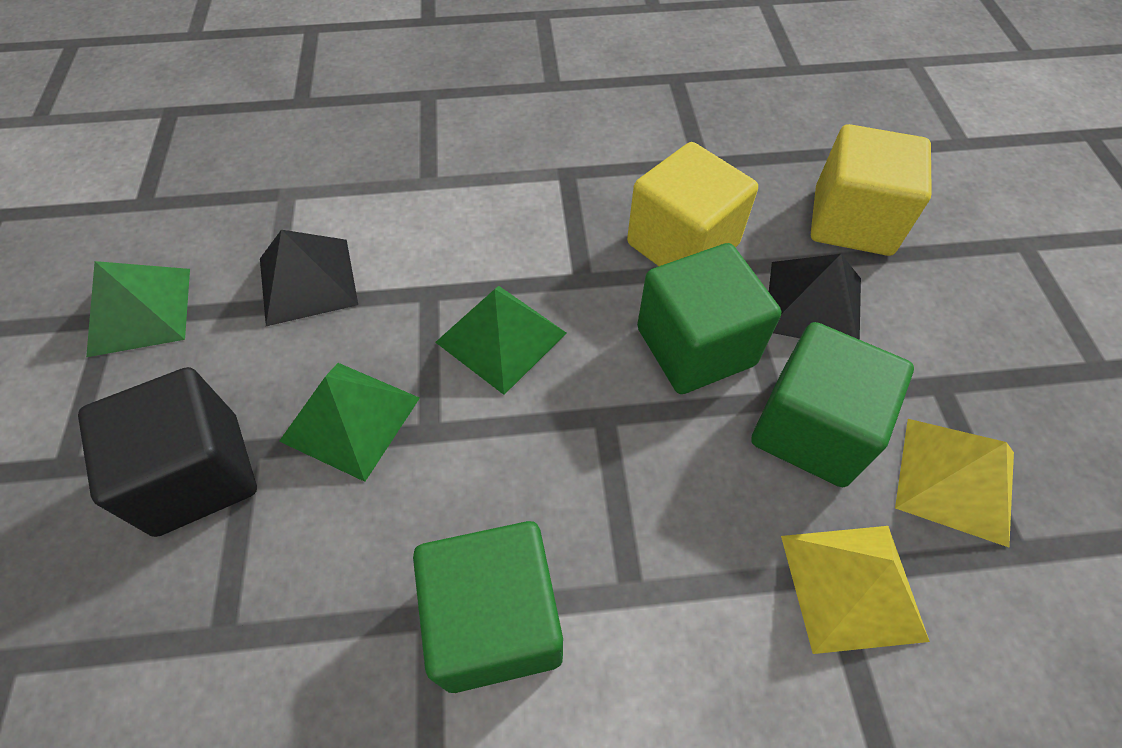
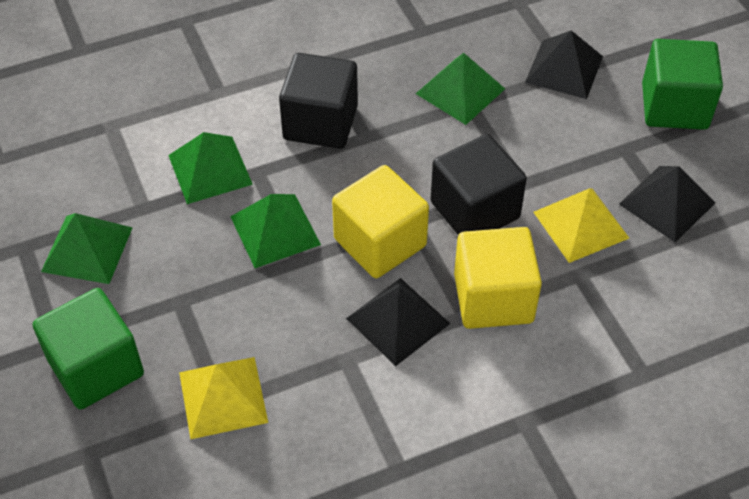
black cube: 1 -> 2
black pyramid: 2 -> 3
green cube: 3 -> 2
green pyramid: 3 -> 4

